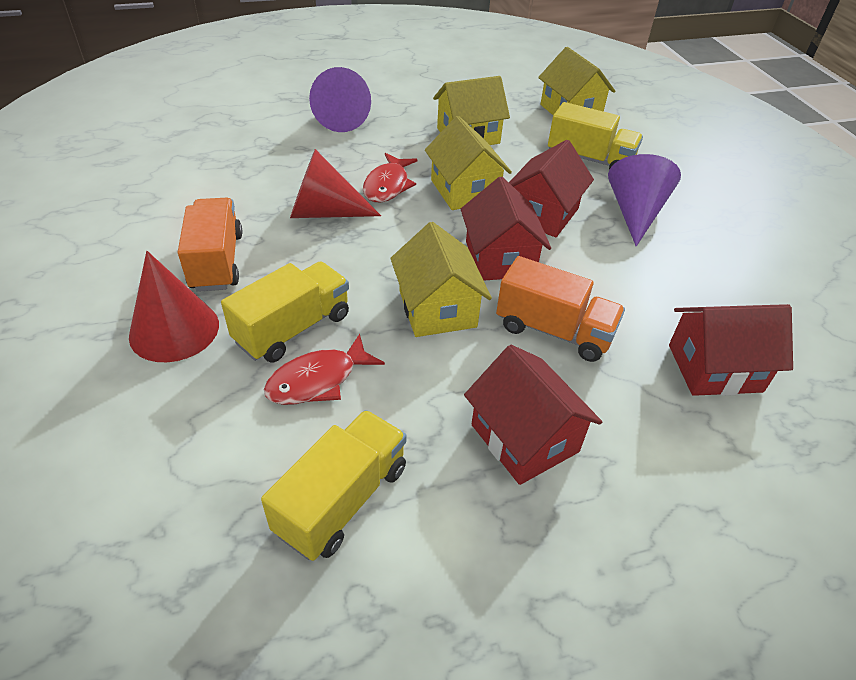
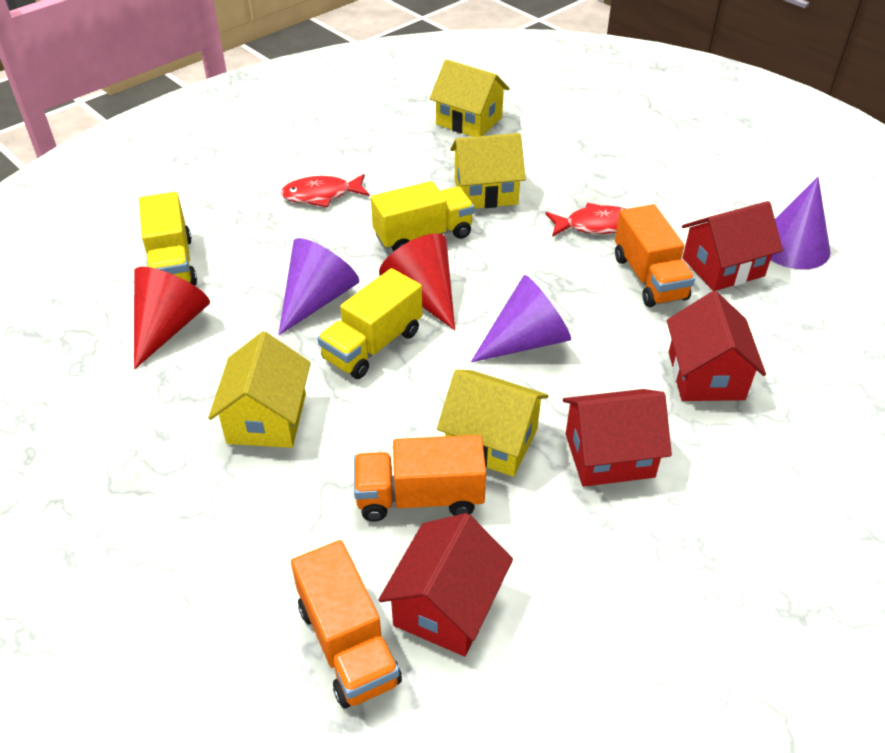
orange truck: 2 -> 3
purple cone: 2 -> 3

